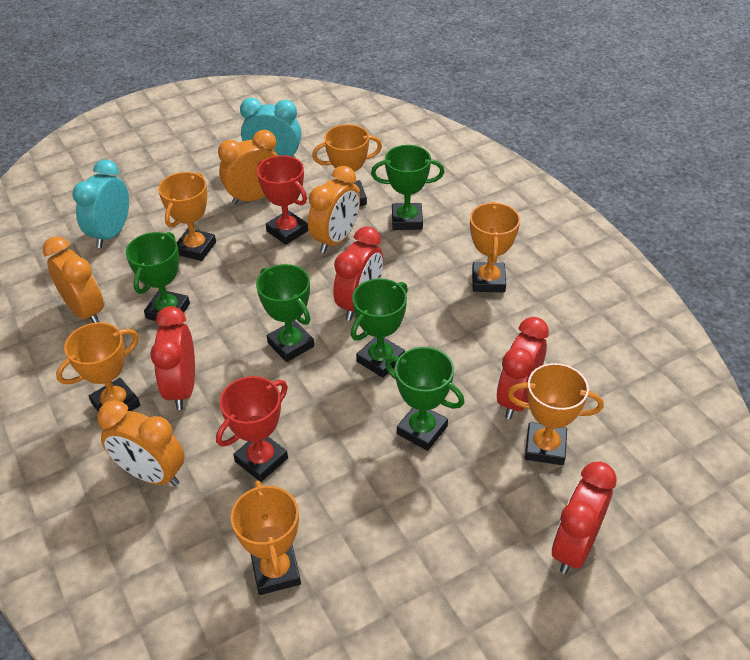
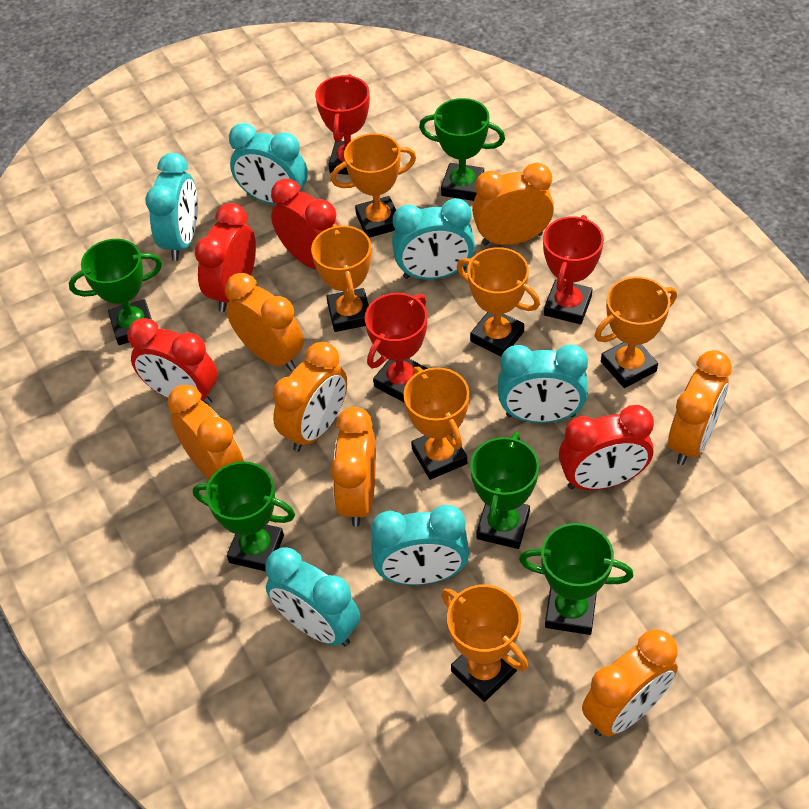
orange clock: 4 -> 7
red trophy: 2 -> 3
turquoise clock: 2 -> 6

